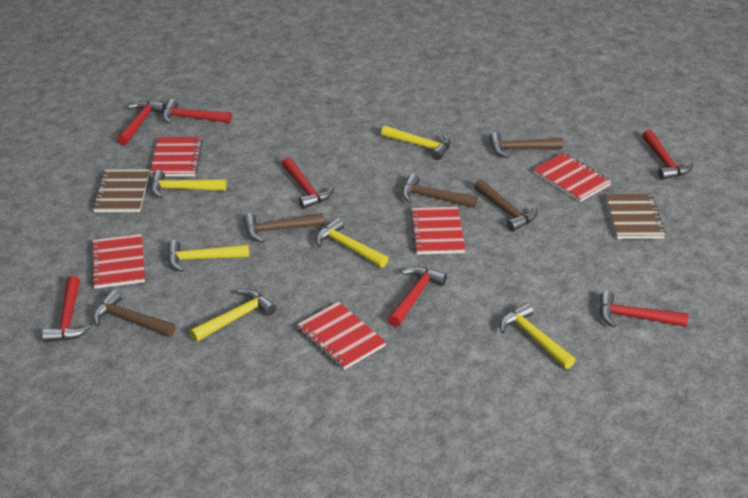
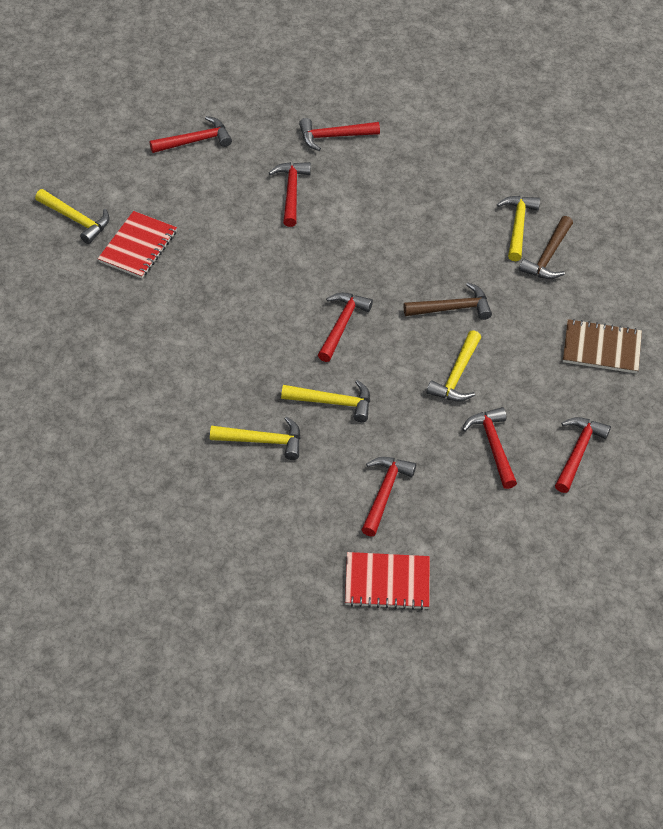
brown hammer: 5 -> 2
brown notebook: 2 -> 1
red notebook: 5 -> 2
yellow hammer: 6 -> 5

